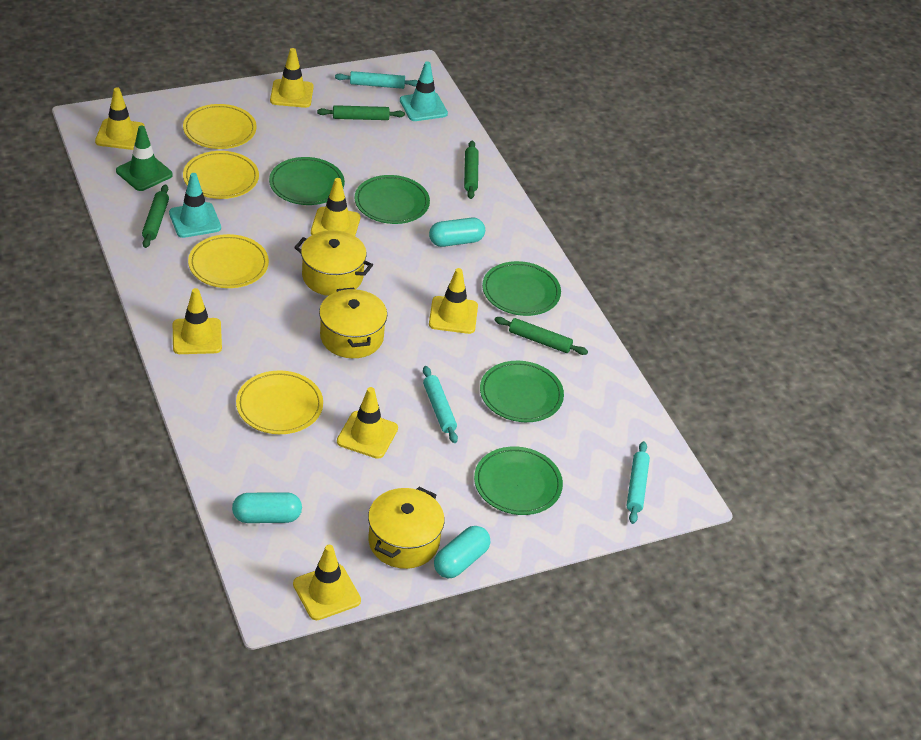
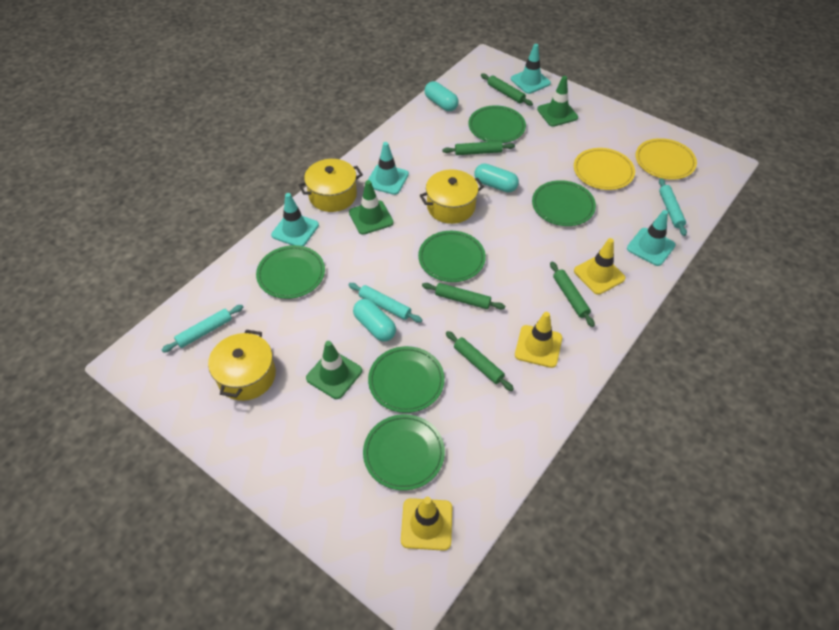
green plate: 5 -> 6
green rolling pin: 4 -> 5
green traffic cone: 1 -> 3
turquoise traffic cone: 2 -> 4
yellow plate: 4 -> 2
yellow traffic cone: 7 -> 3

